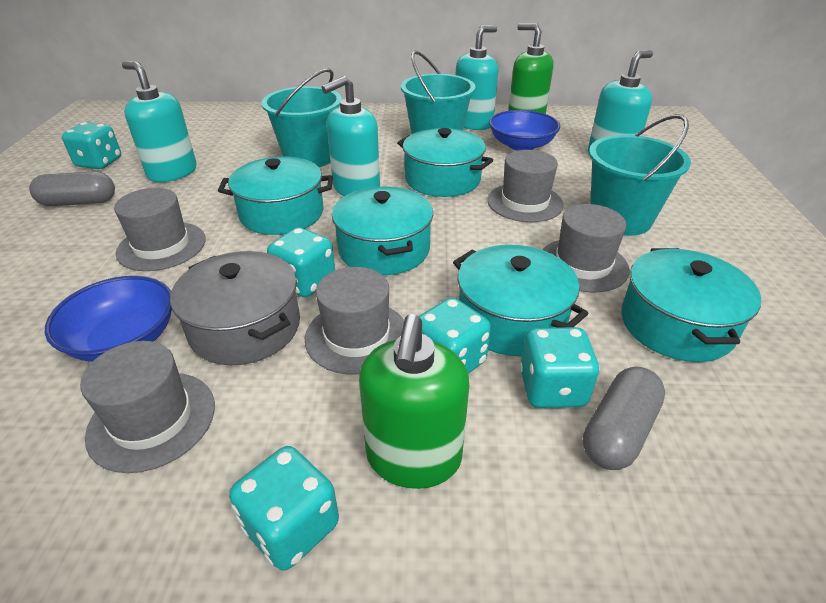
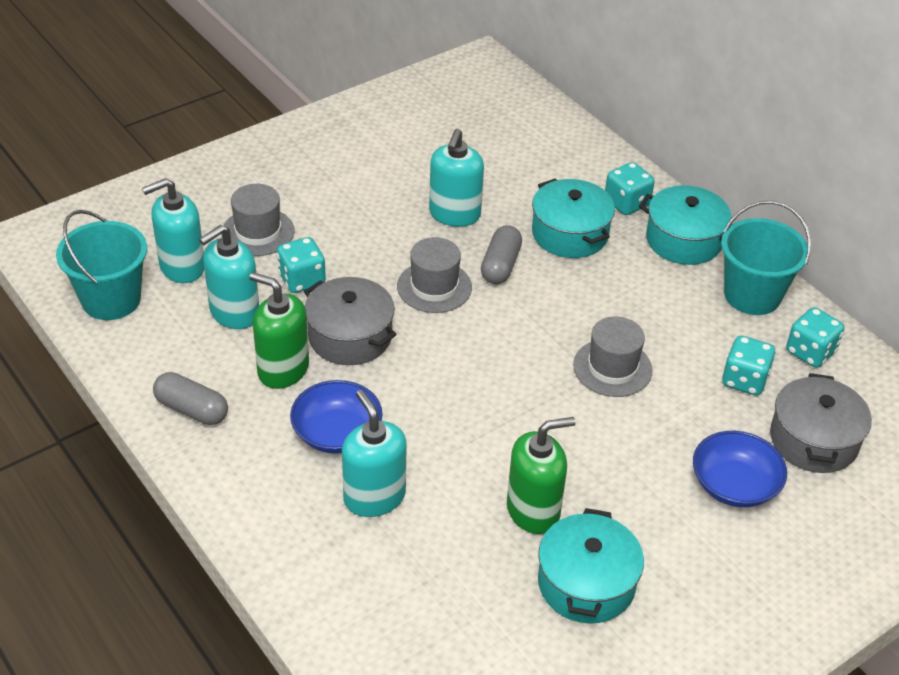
grey hat: 5 -> 3
grey pot: 1 -> 2
turquoise bucket: 3 -> 2
turquoise dice: 5 -> 4
turquoise pot: 5 -> 3

